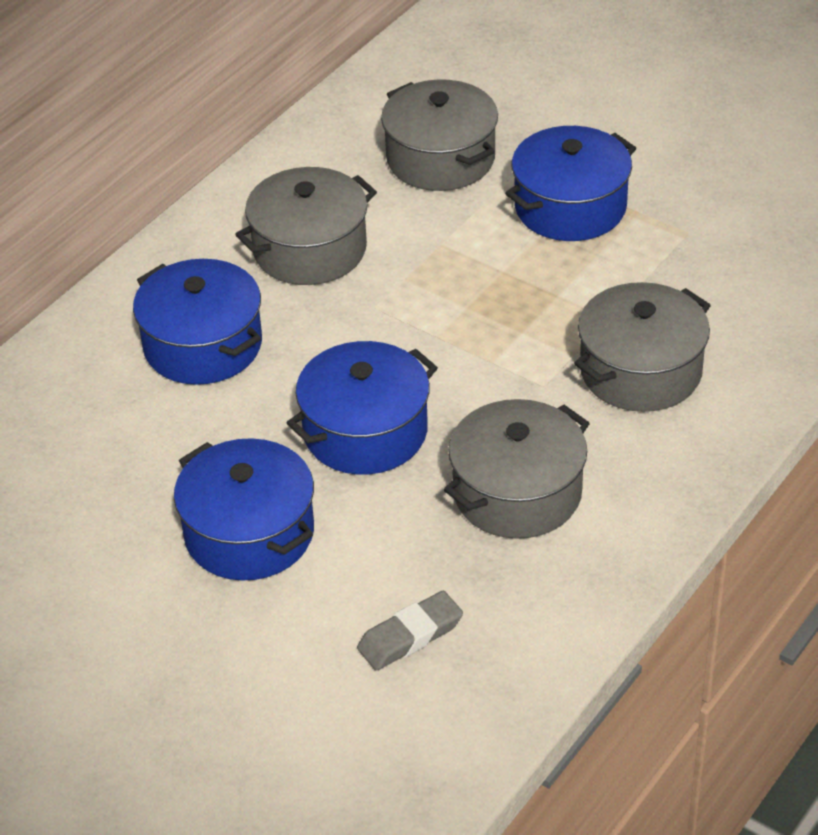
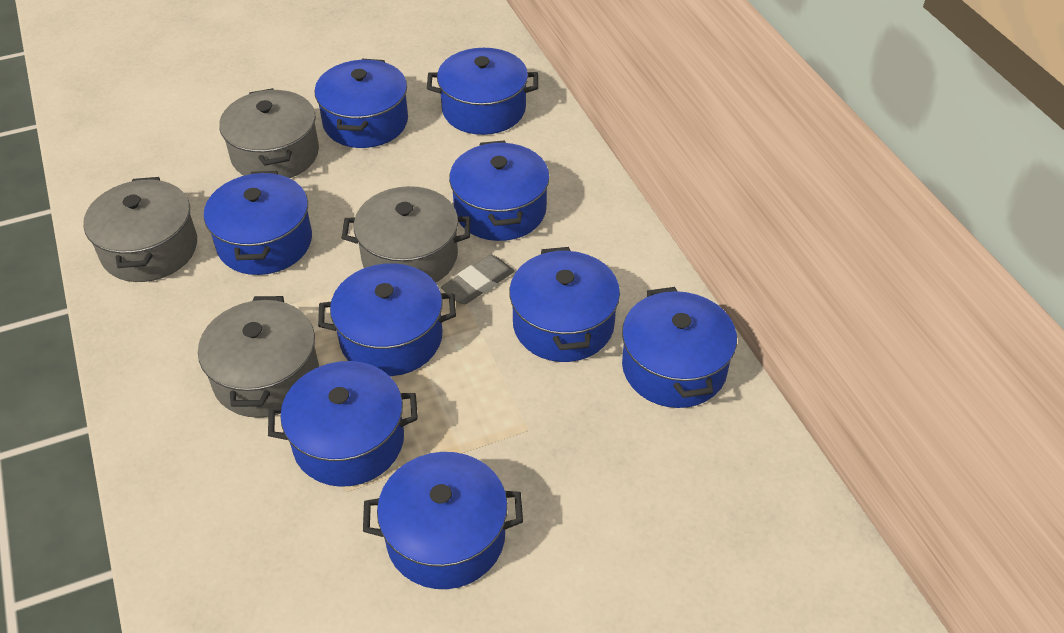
blue pot: 4 -> 9

